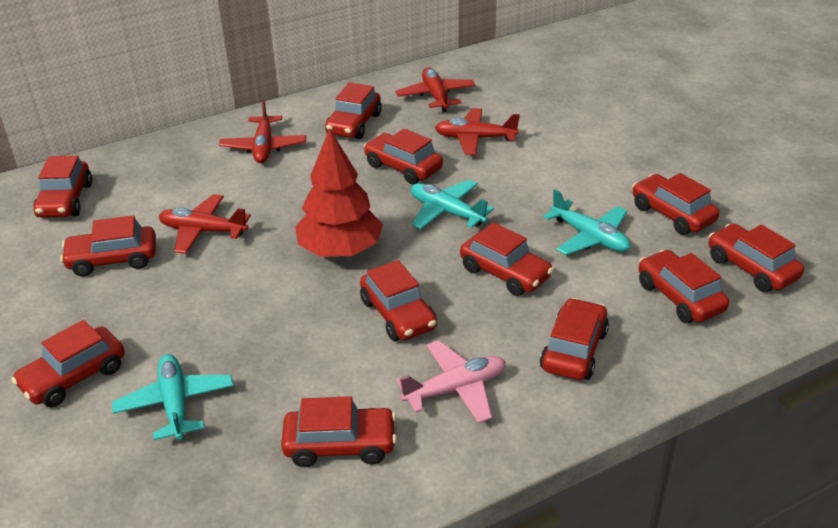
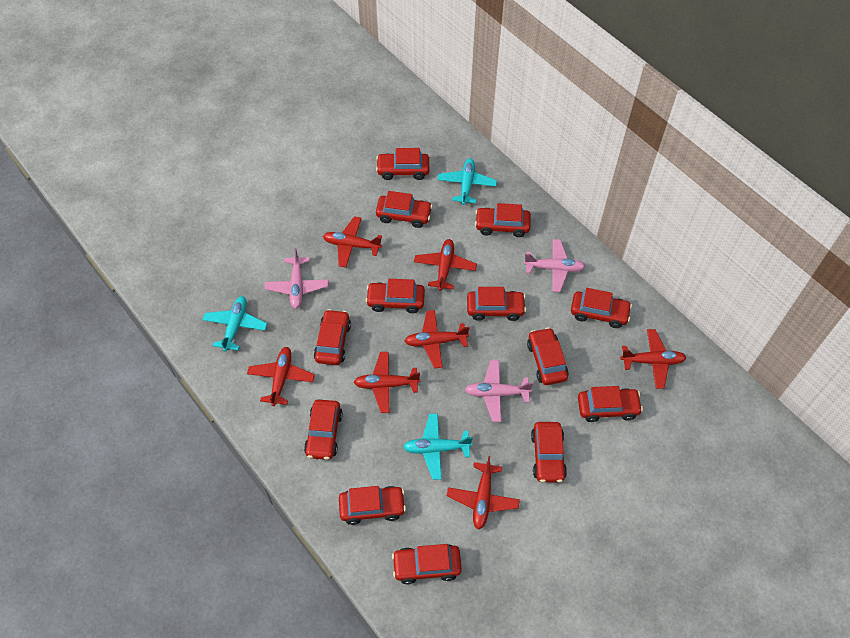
pink plane: 1 -> 3
red car: 12 -> 13
red plane: 4 -> 7
red tree: 1 -> 0

